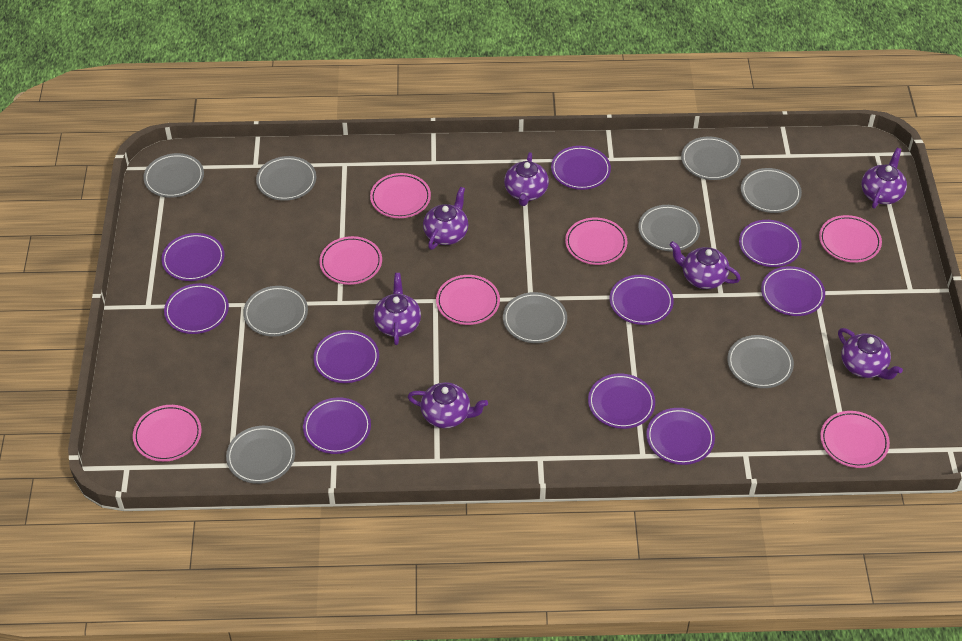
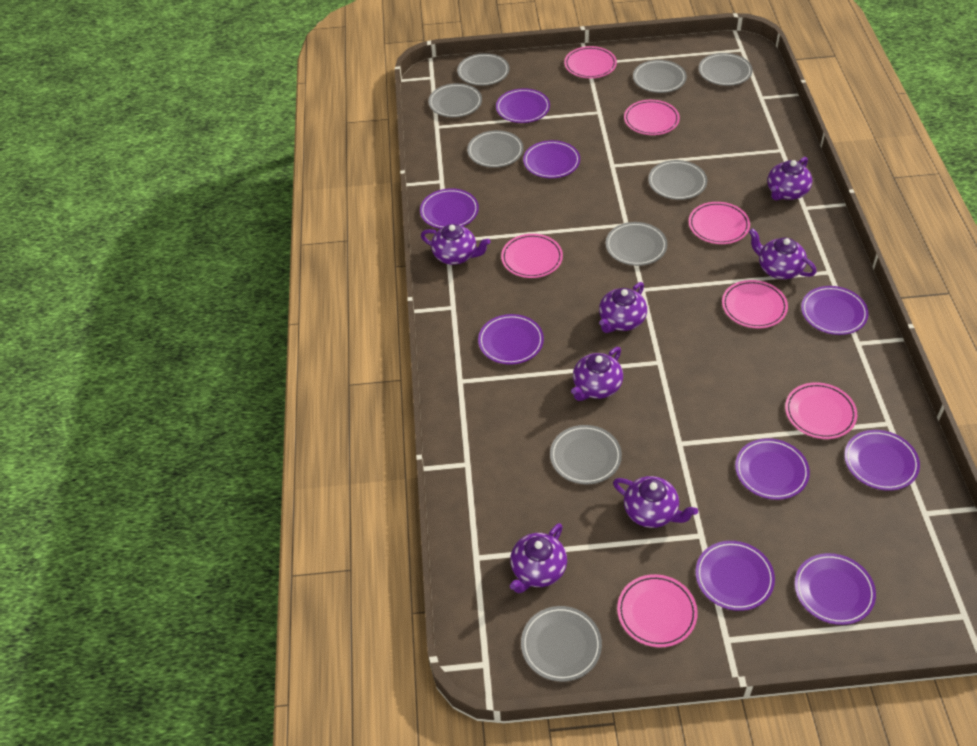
purple plate: 10 -> 9

